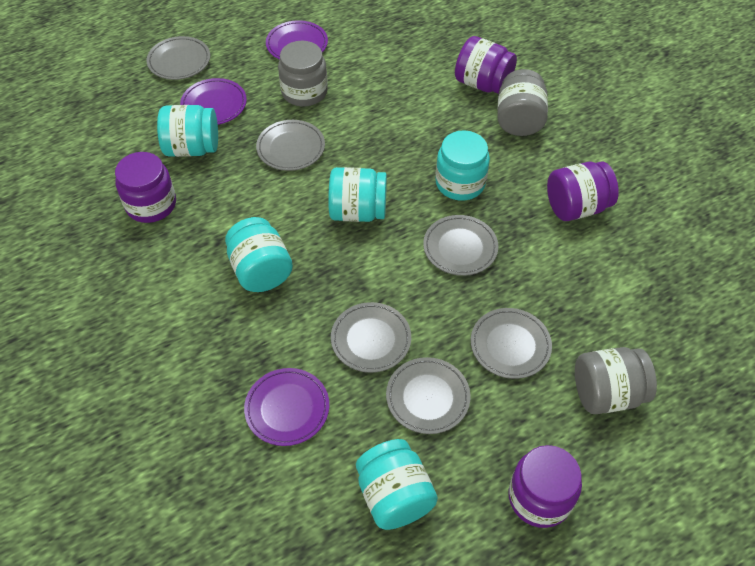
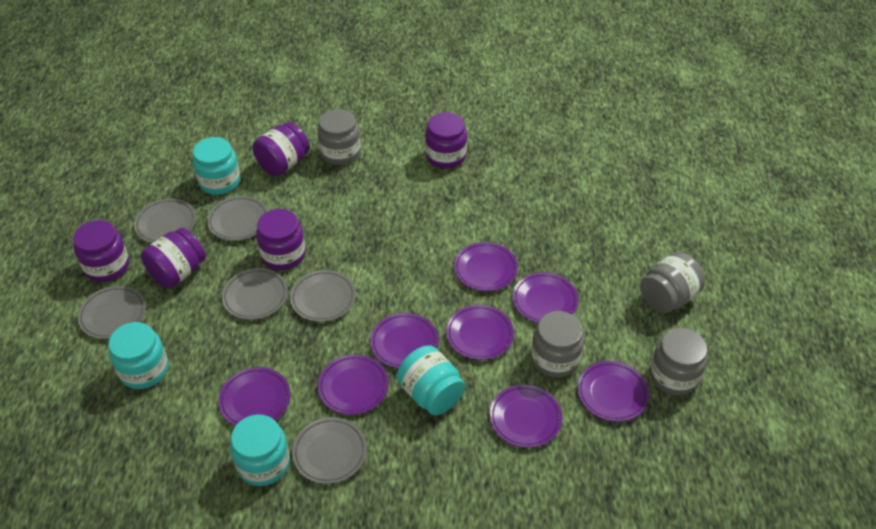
grey jar: 3 -> 4
purple jar: 4 -> 5
purple plate: 3 -> 8
turquoise jar: 5 -> 4

